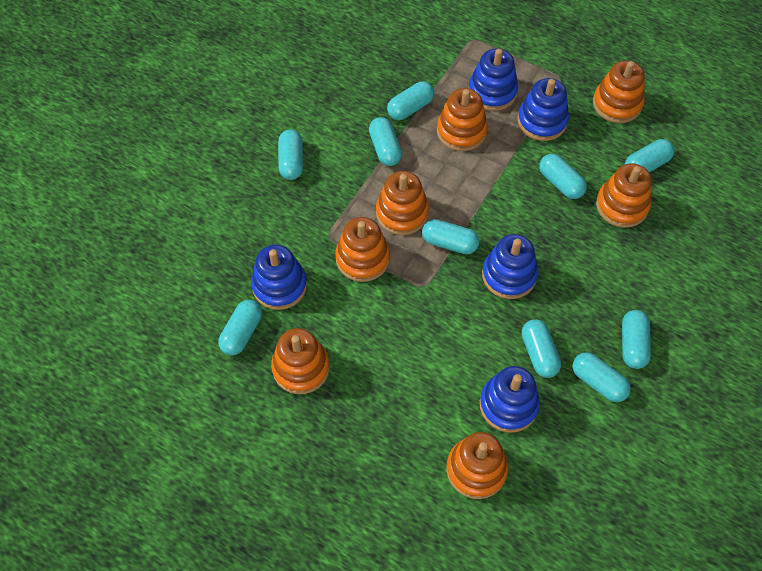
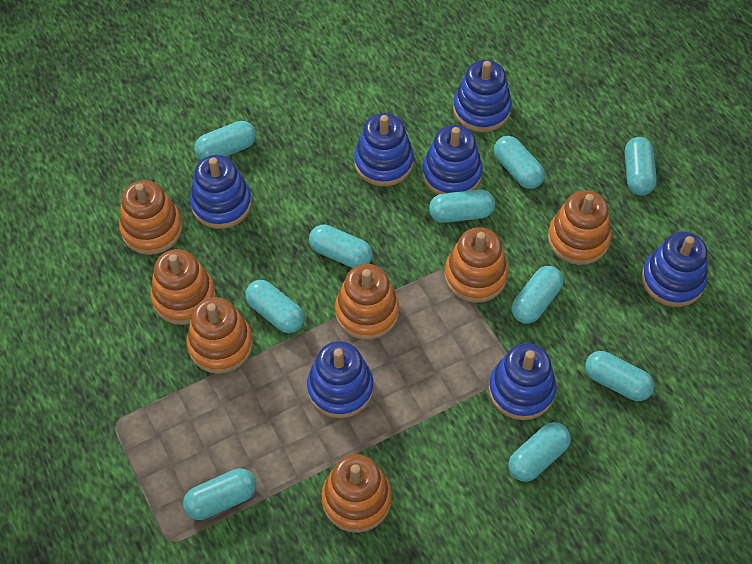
blue stacking toy: 5 -> 7

